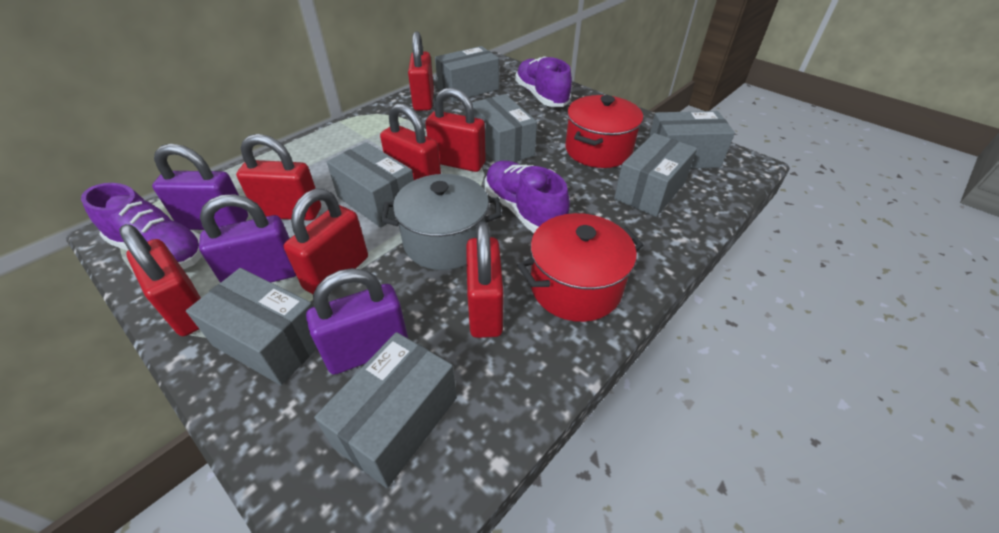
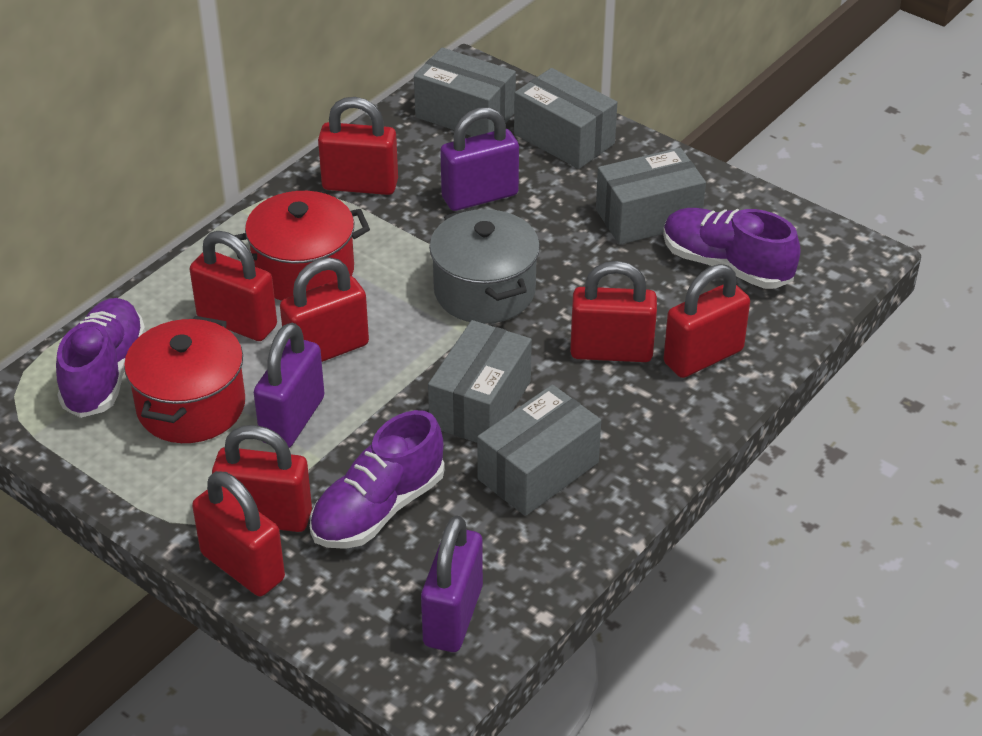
grey box: 7 -> 5

